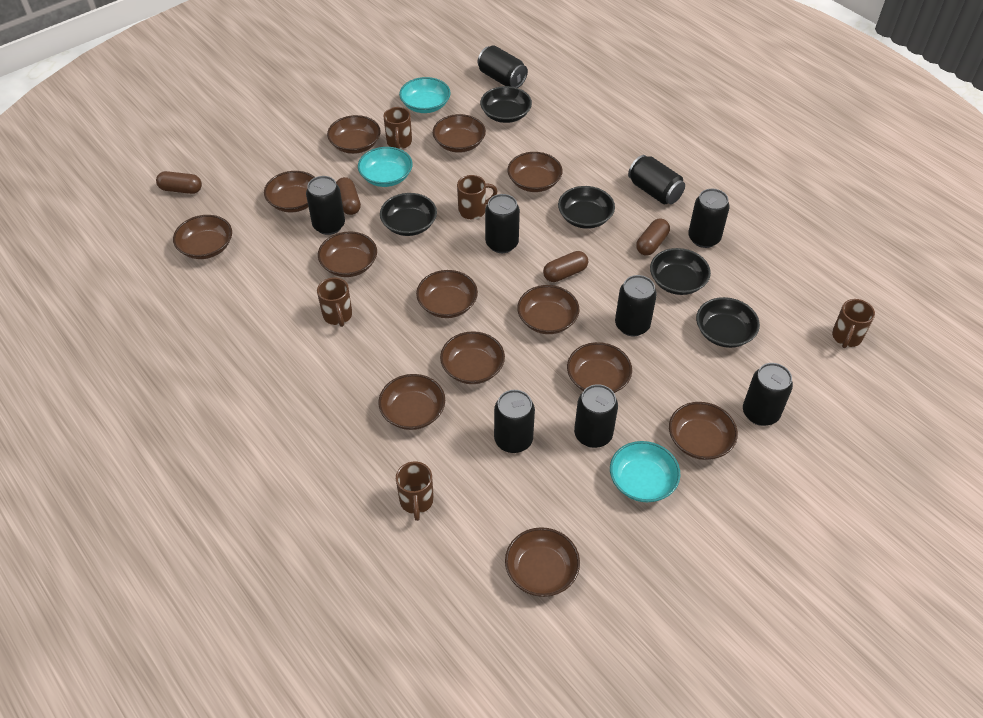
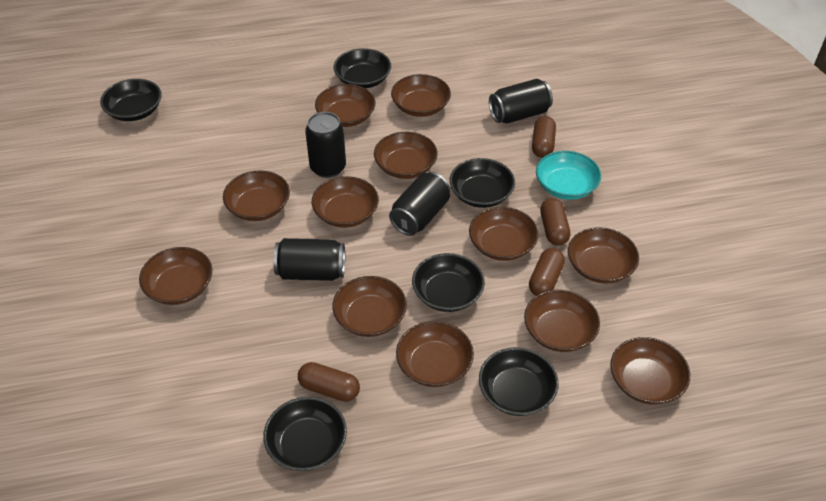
black bowl: 5 -> 6
black can: 9 -> 4
brown bowl: 13 -> 12
brown mug: 5 -> 0
turquoise bowl: 3 -> 1

